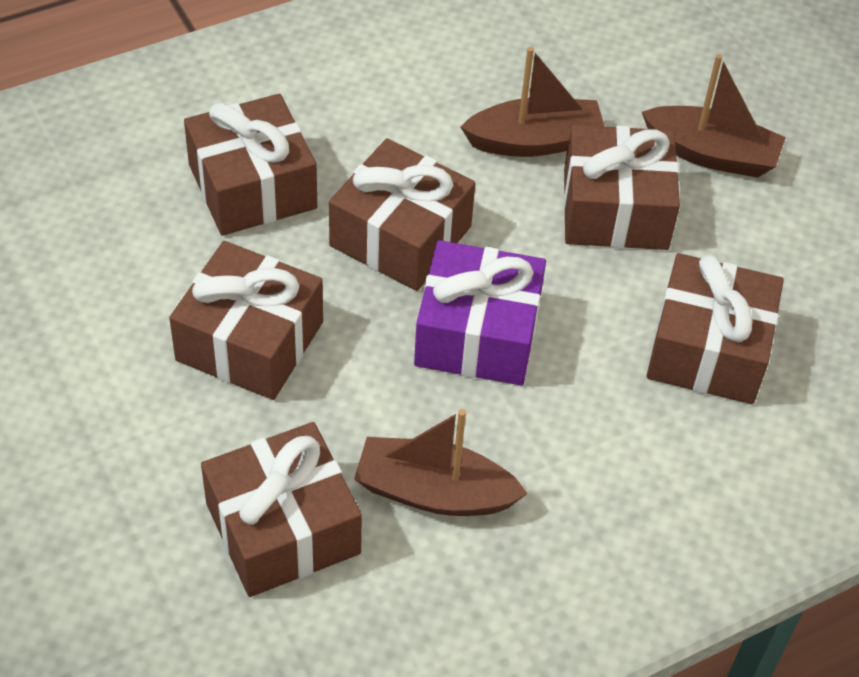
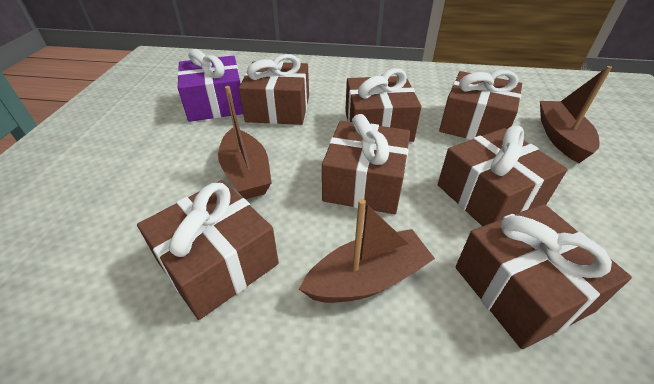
brown gift: 6 -> 7

